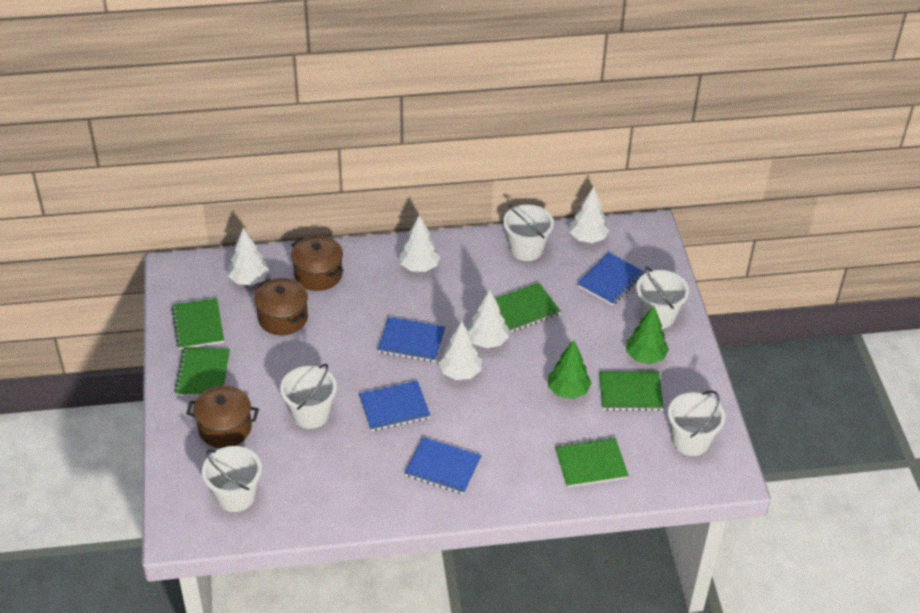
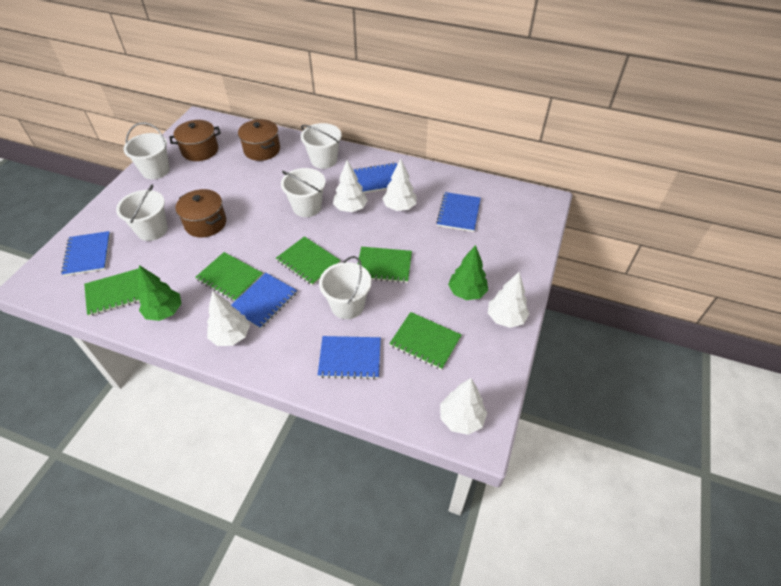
blue notebook: 4 -> 5

